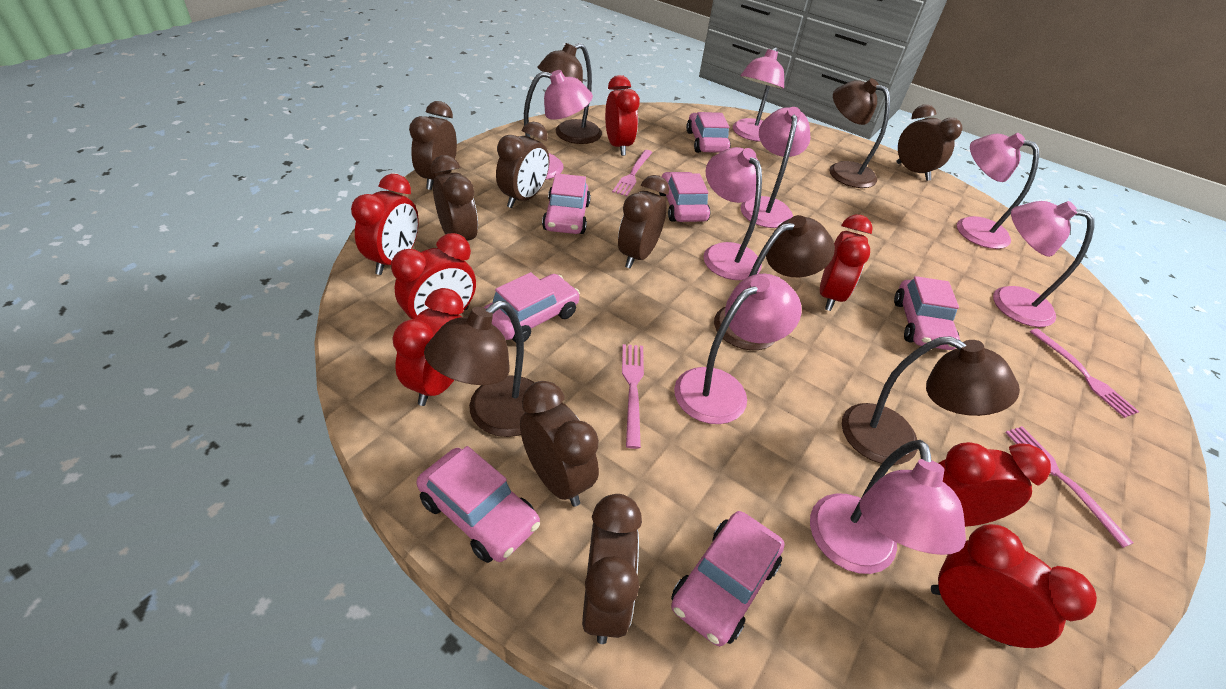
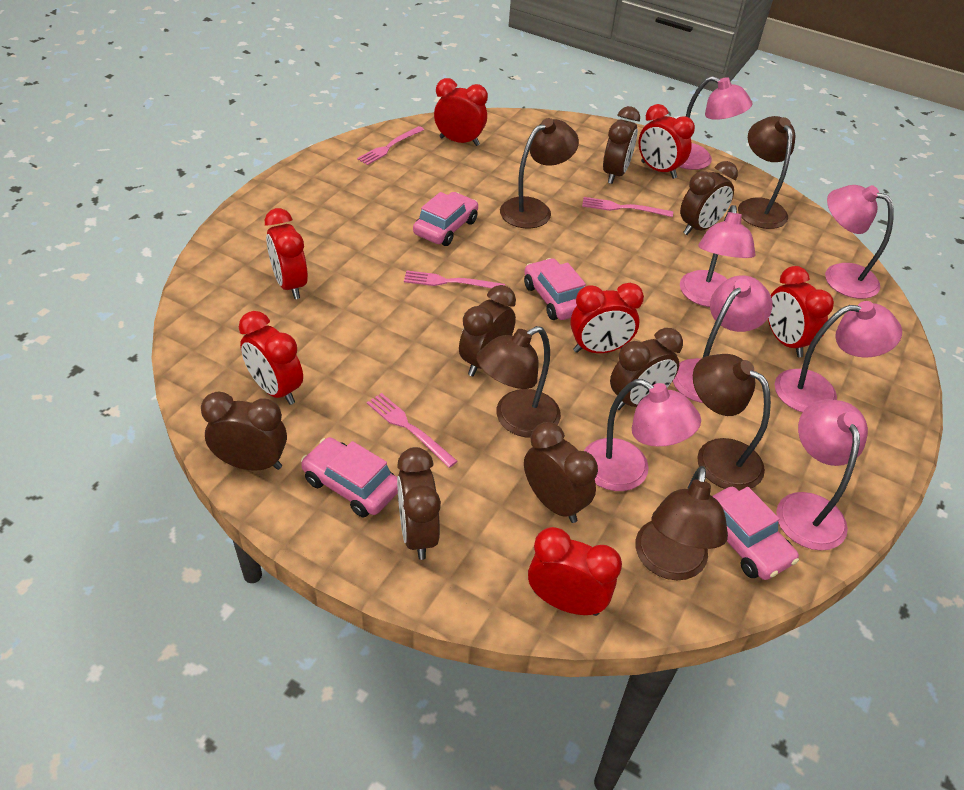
pink car: 7 -> 4
pink lamp: 8 -> 7

